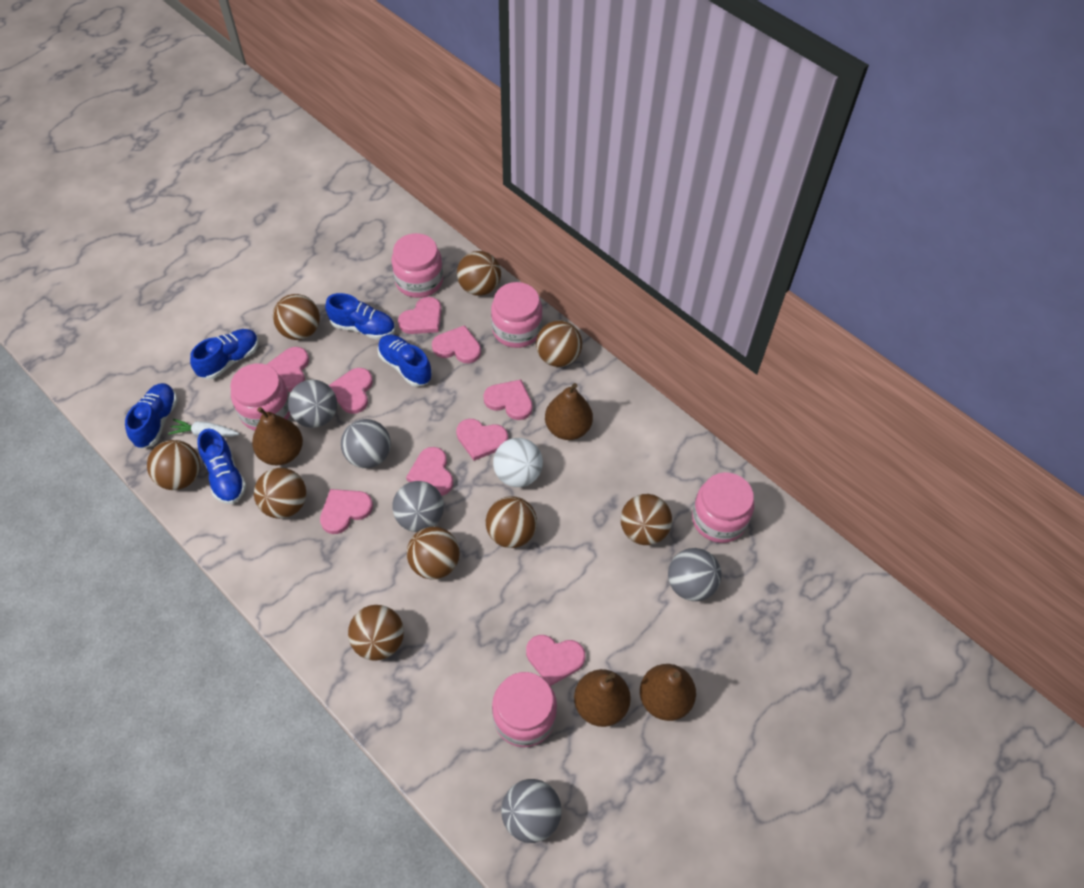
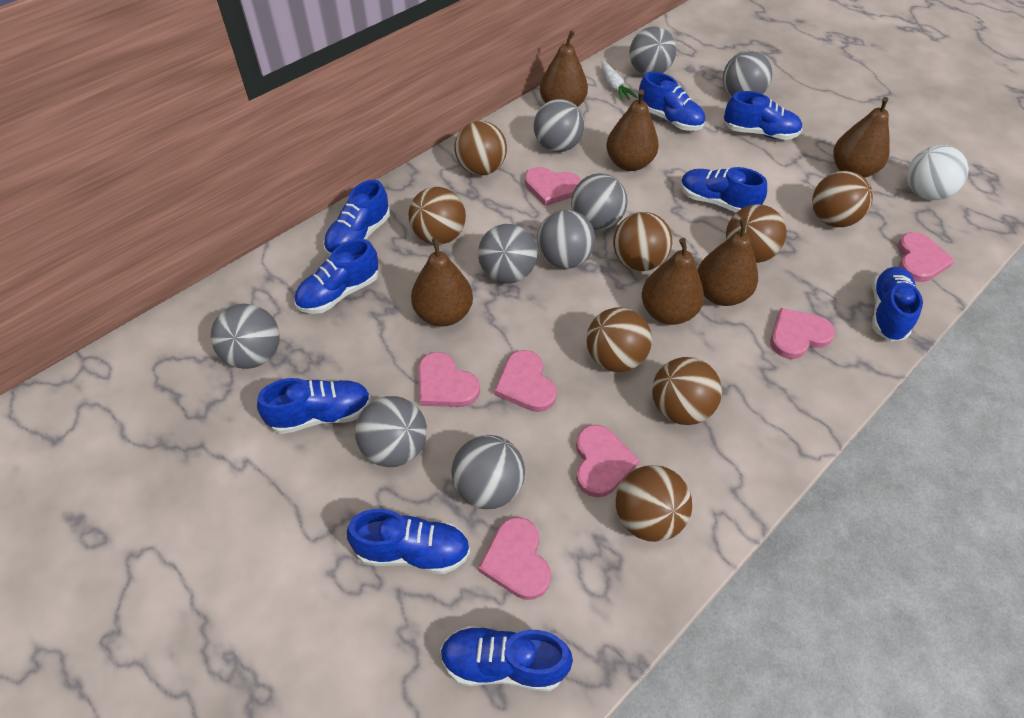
blue shoe: 5 -> 9
brown ball: 9 -> 8
brown pear: 4 -> 6
grey ball: 5 -> 9
pink heart: 9 -> 7
pink jar: 5 -> 0

